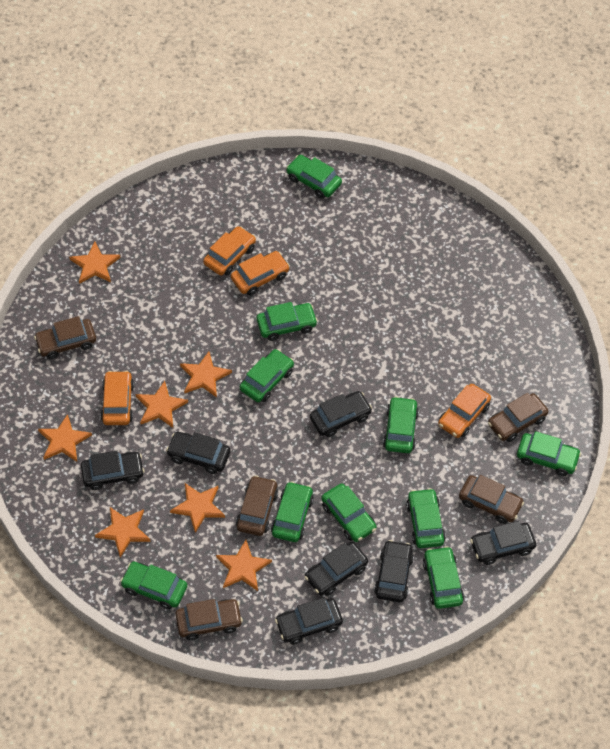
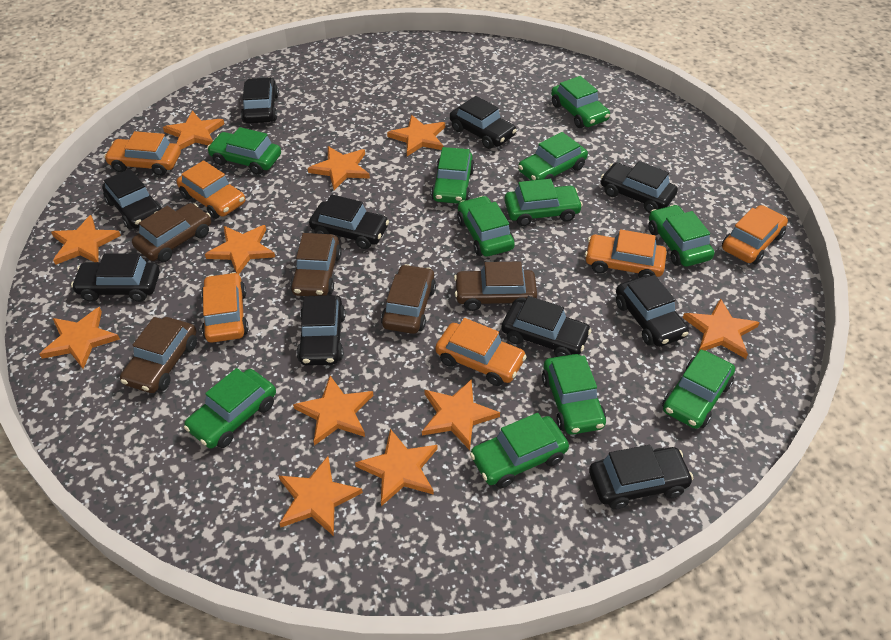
black car: 7 -> 10
green car: 10 -> 11
orange car: 4 -> 6
orange star: 7 -> 11

